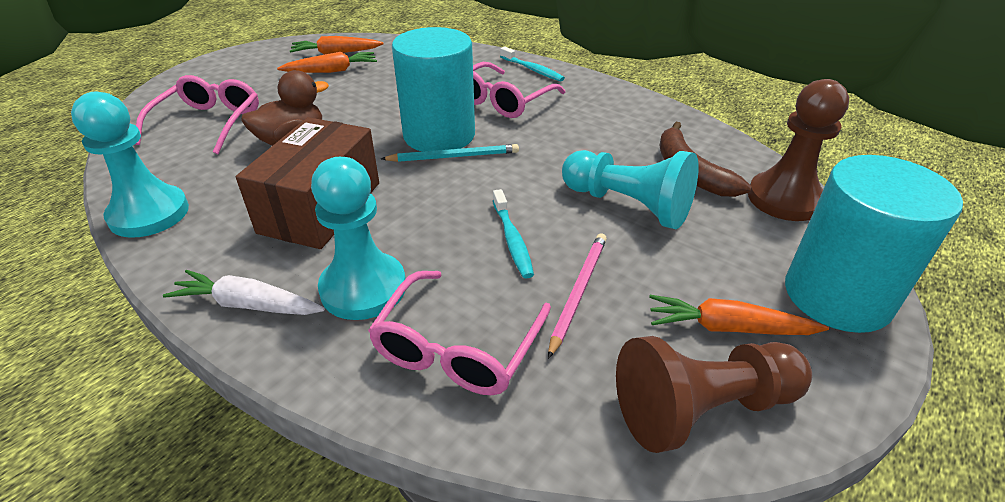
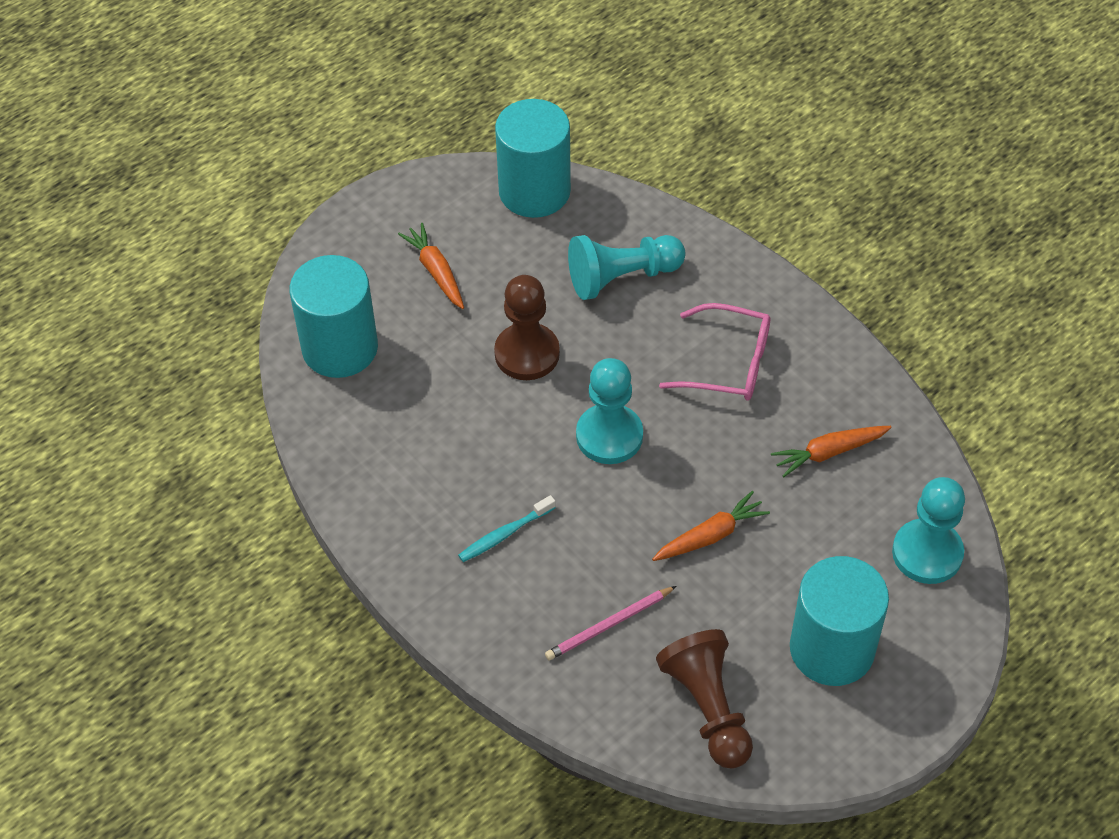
brown banana: 1 -> 0
brown box: 1 -> 0
brown duck: 1 -> 0
pink glasses: 3 -> 1
turquoise cylinder: 2 -> 3
turquoise pencil: 1 -> 0
turquoise toothbrush: 2 -> 1
white carrot: 1 -> 0

